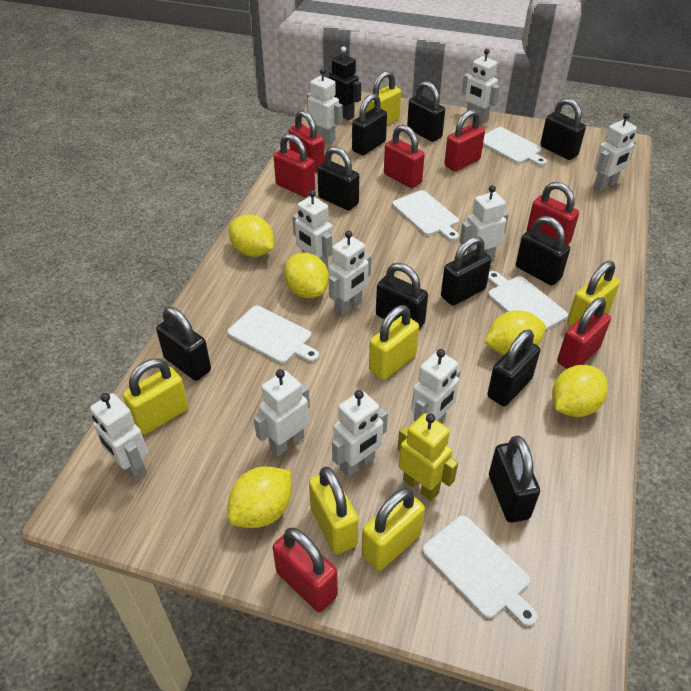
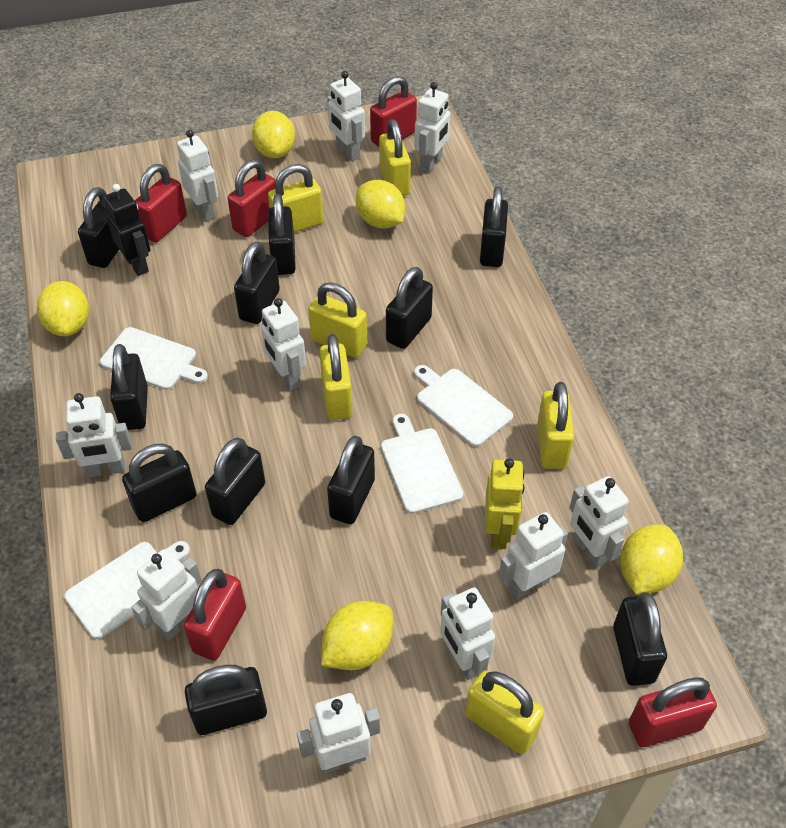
black padlock: 10 -> 11
red padlock: 7 -> 5
white cutting board: 5 -> 4

